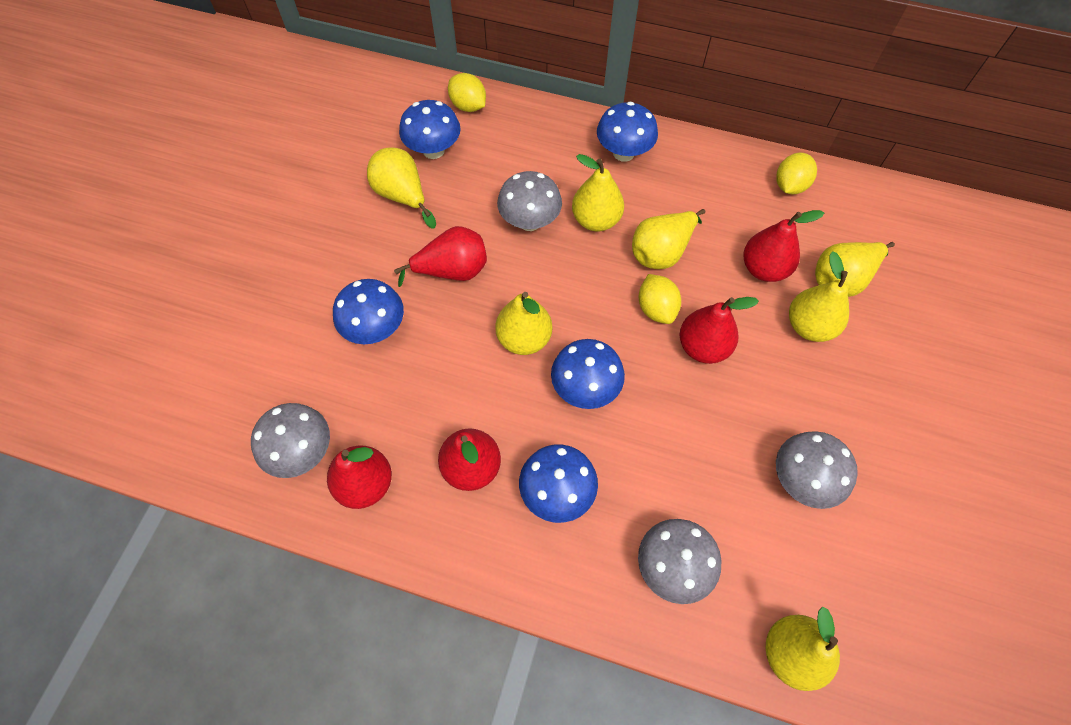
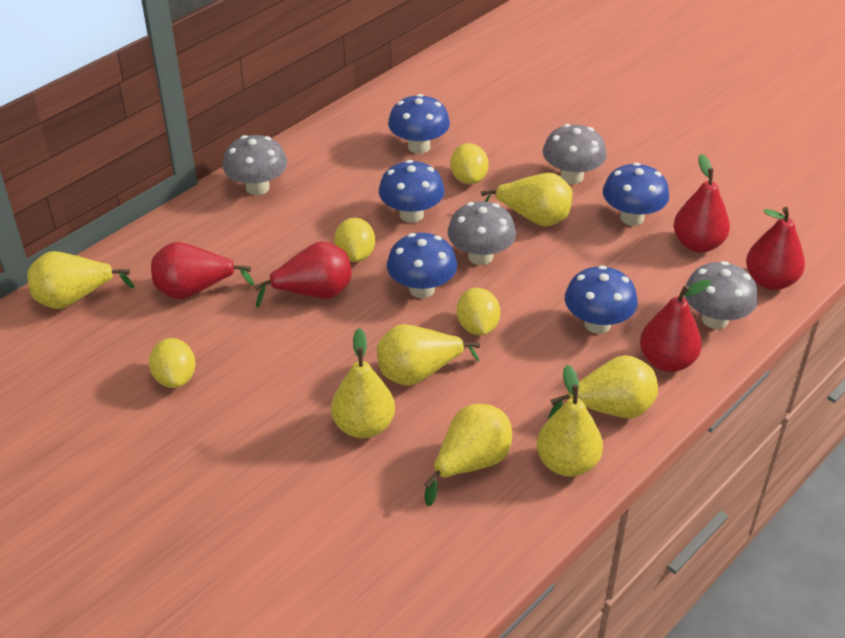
yellow lemon: 3 -> 4

